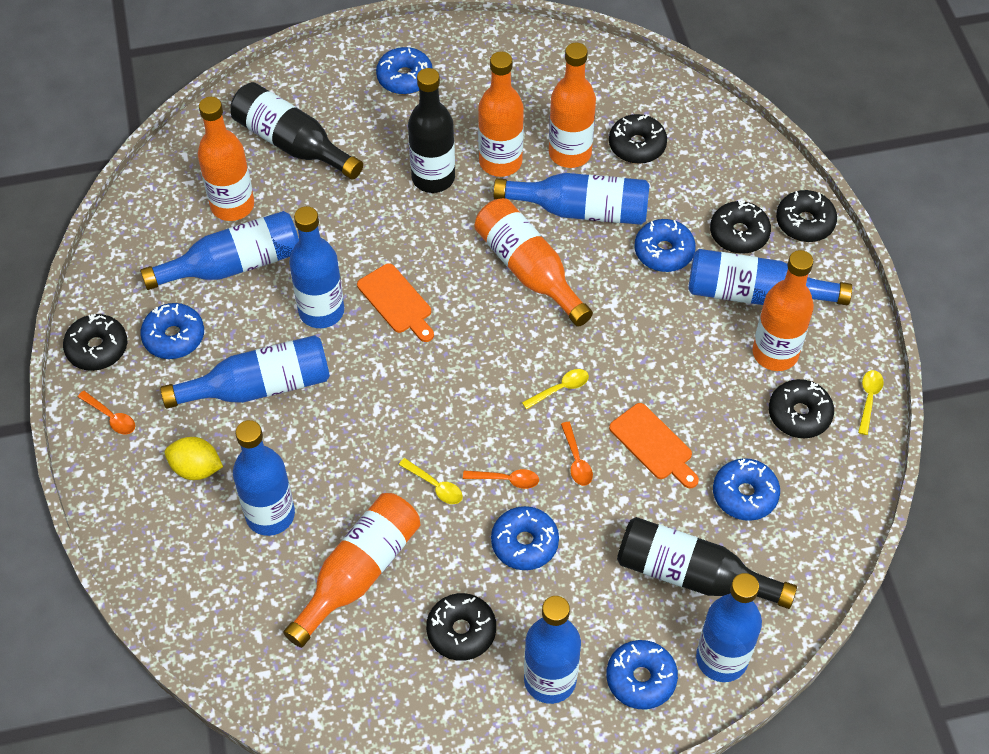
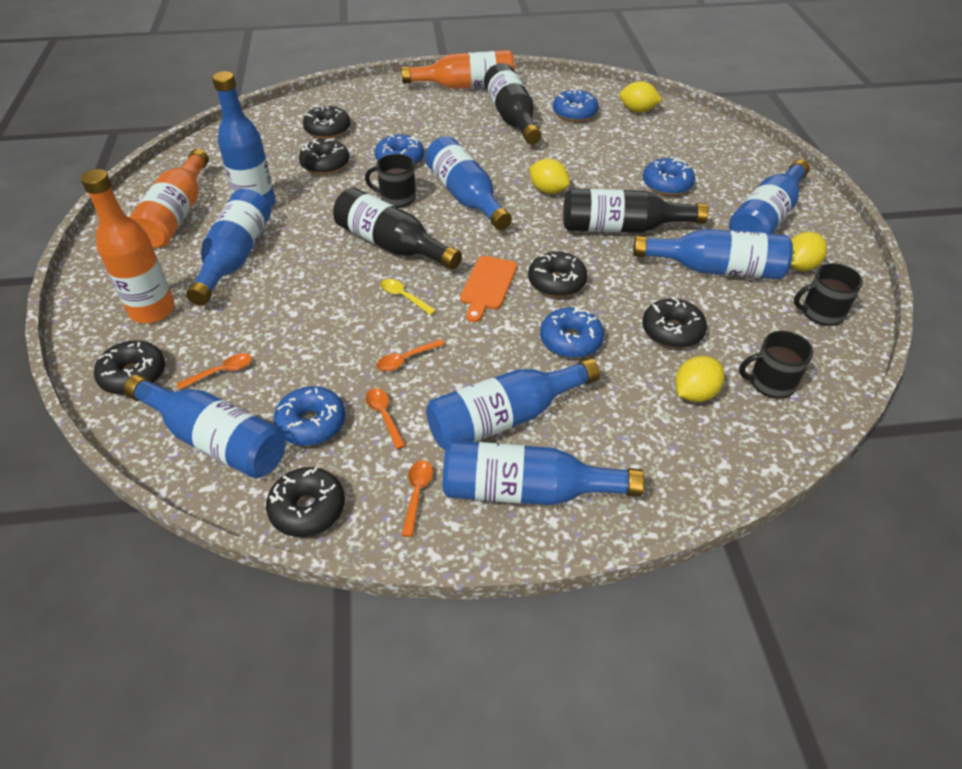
black mug: 0 -> 3
blue donut: 6 -> 5
orange bottle: 6 -> 3
orange cutting board: 2 -> 1
orange spoon: 3 -> 4
yellow lemon: 1 -> 4
yellow spoon: 3 -> 1

